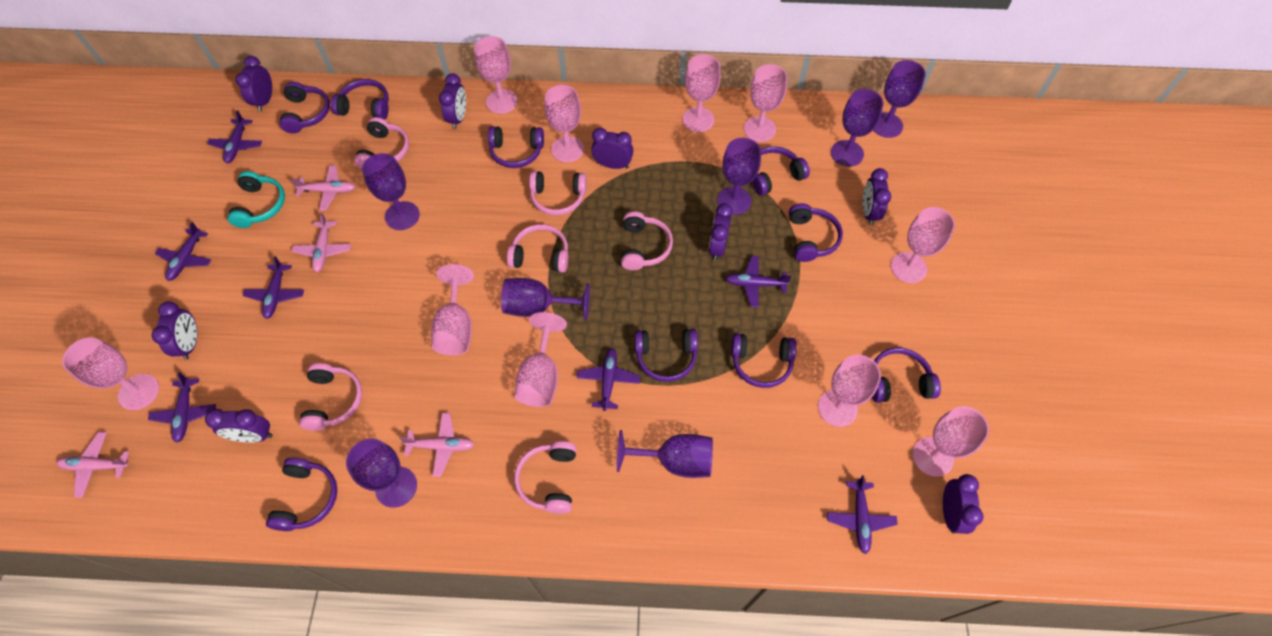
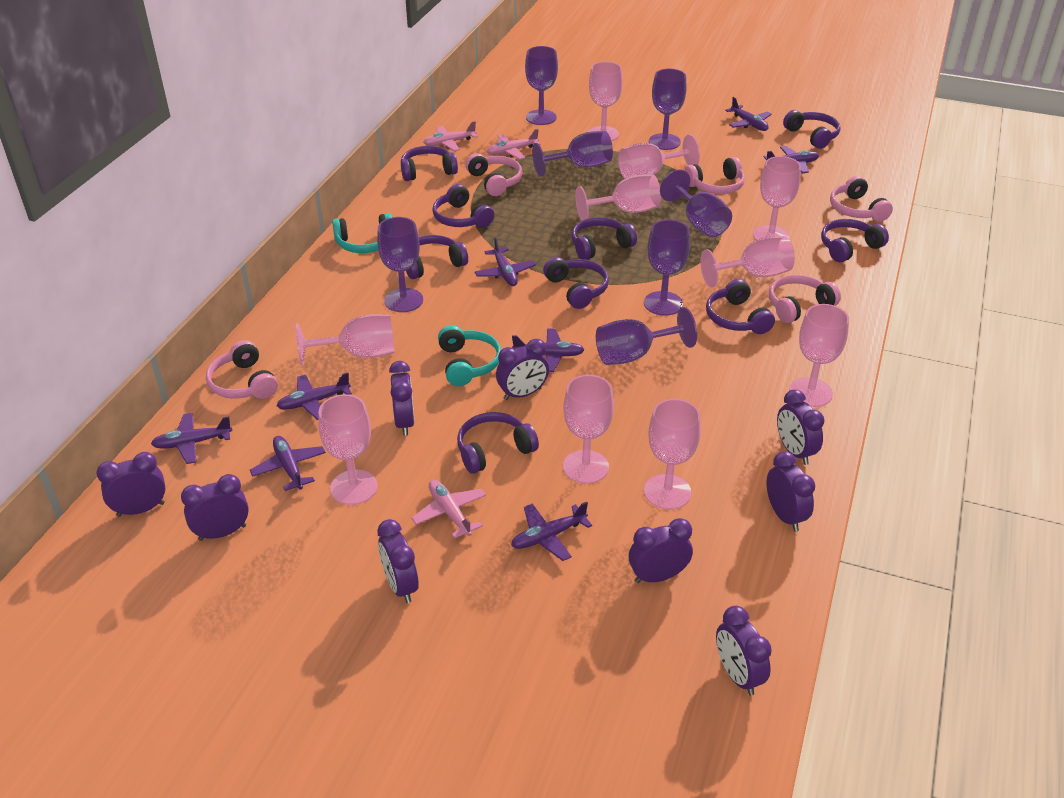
pink headphones: 6 -> 5
pink plane: 4 -> 3
purple clock: 8 -> 9
purple plane: 7 -> 8
turquoise headphones: 1 -> 2

